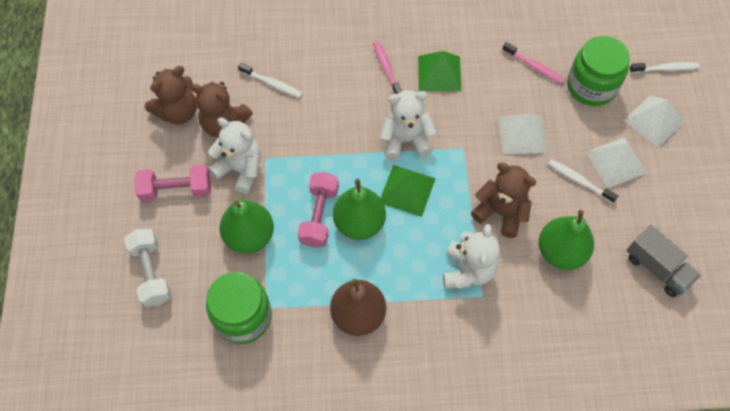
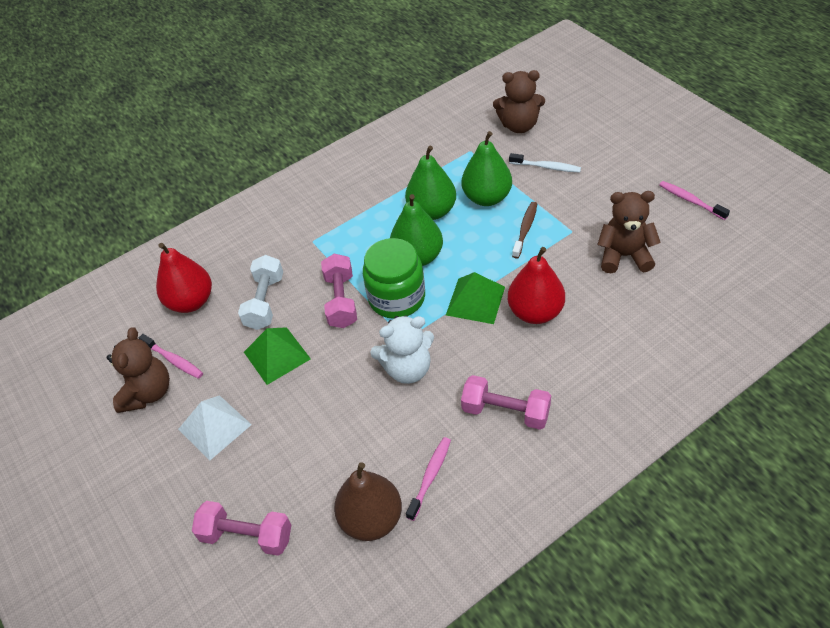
brown toothbrush: 0 -> 1
green jar: 2 -> 1
grey truck: 1 -> 0
pink dumbbell: 2 -> 3
pink toothbrush: 2 -> 3
red pear: 0 -> 2
white pyramid: 3 -> 1
white teddy bear: 3 -> 1
white toothbrush: 3 -> 1

